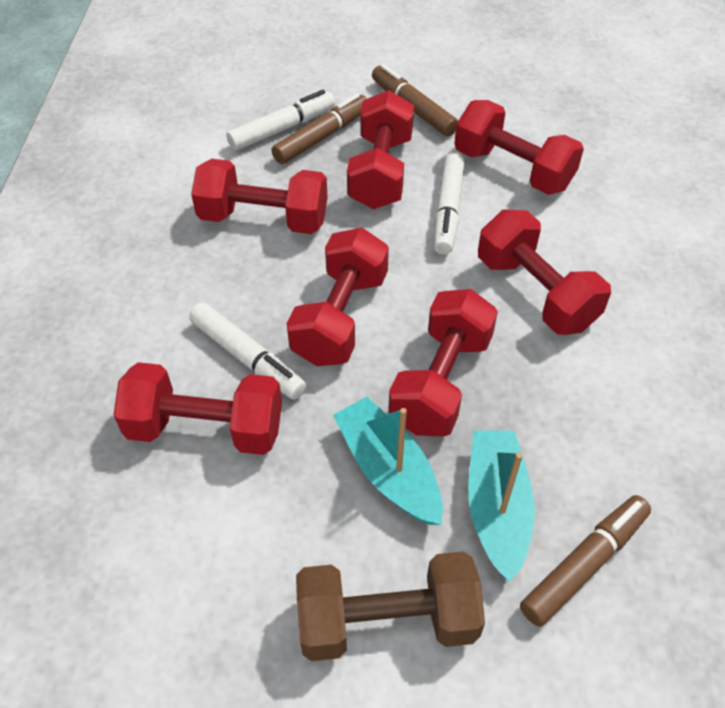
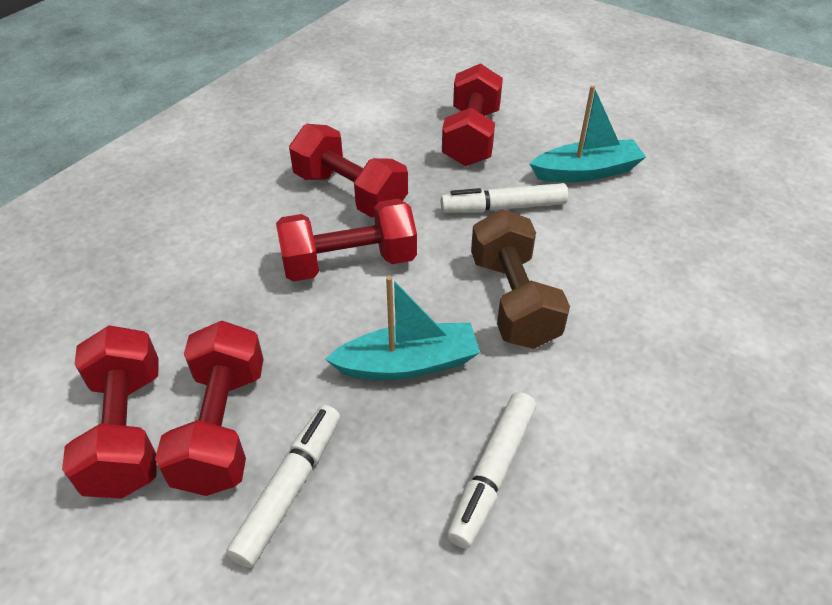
brown marker: 3 -> 0
red dumbbell: 7 -> 5

